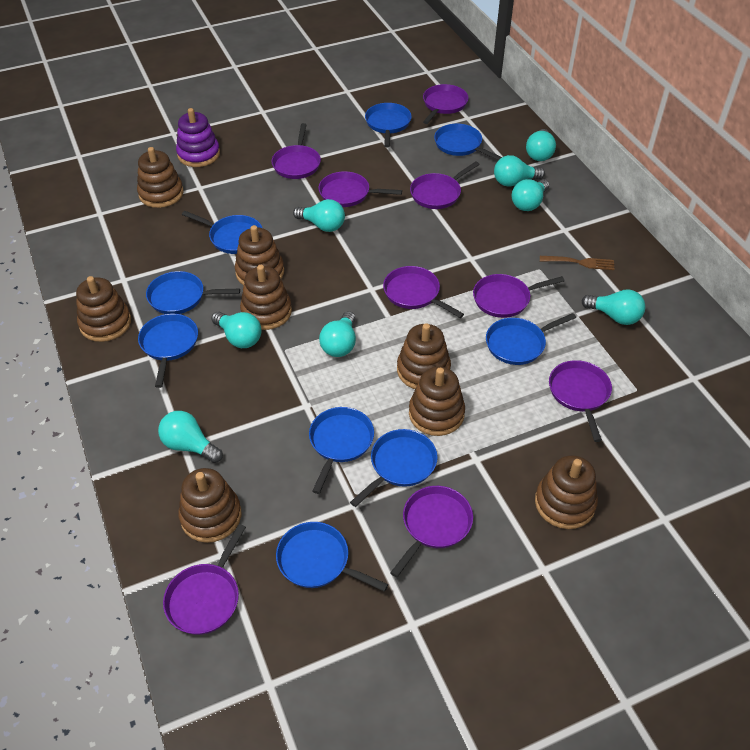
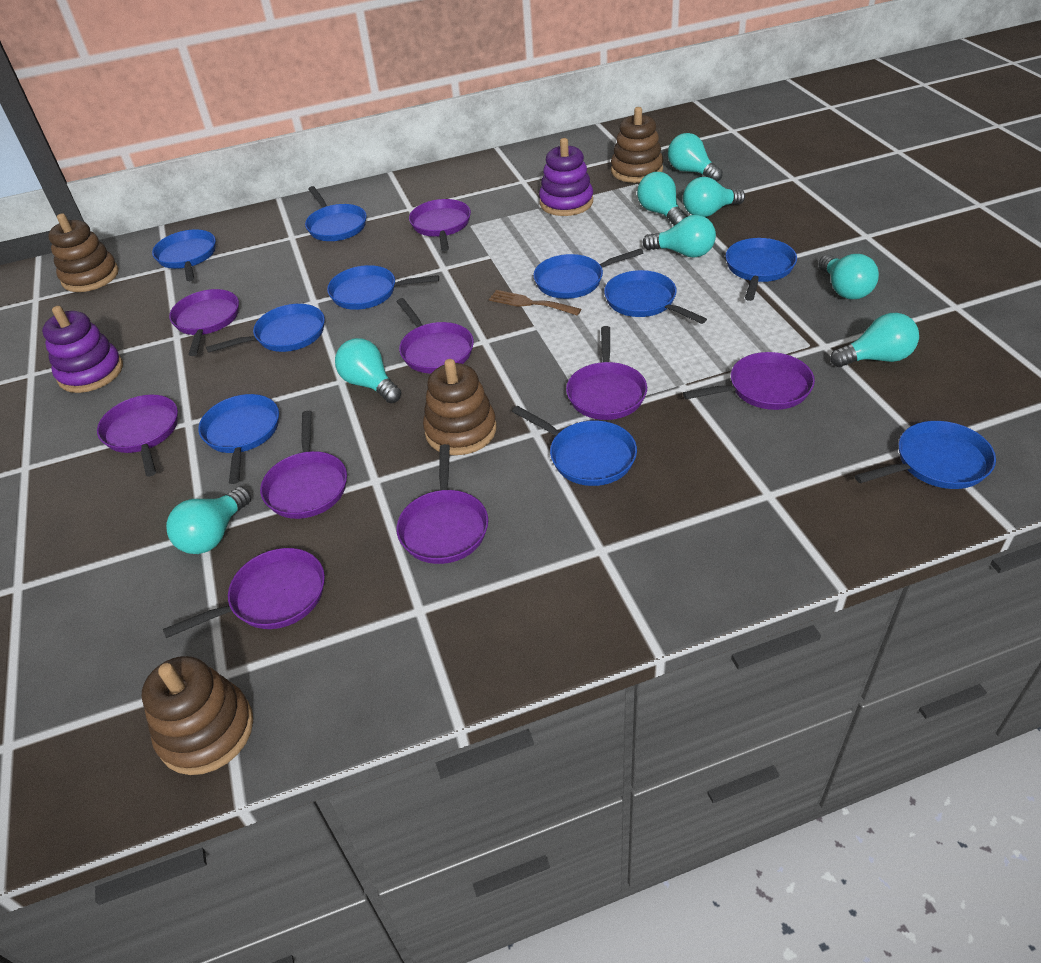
blue pan: 9 -> 10
brown stacking toy: 8 -> 4
purple stacking toy: 1 -> 2

